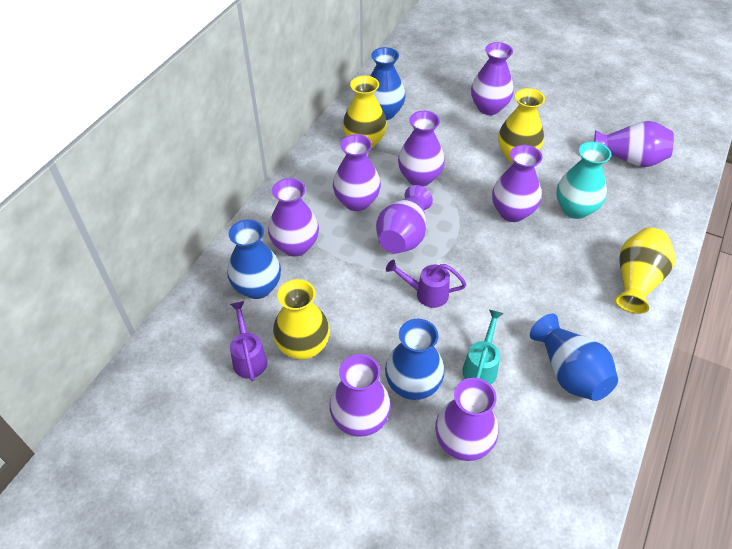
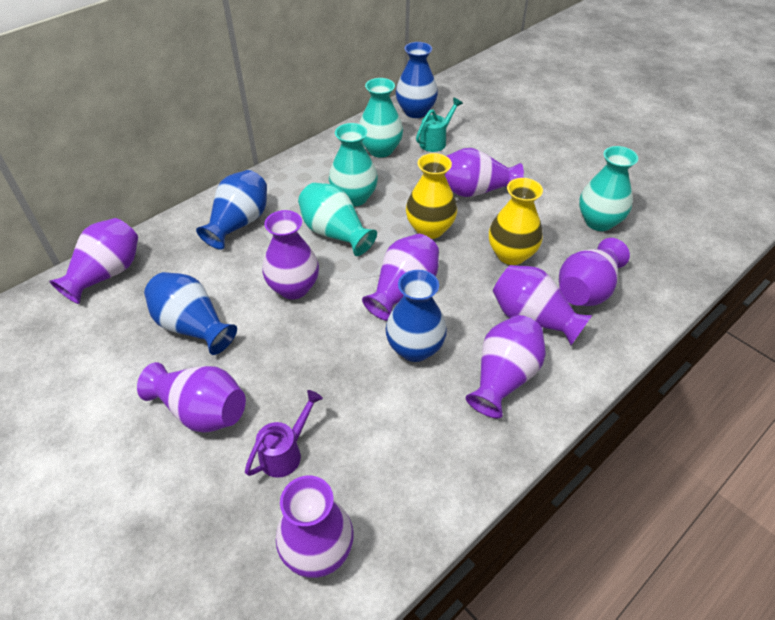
purple watering can: 2 -> 1
turquoise vase: 1 -> 4
yellow vase: 4 -> 2

